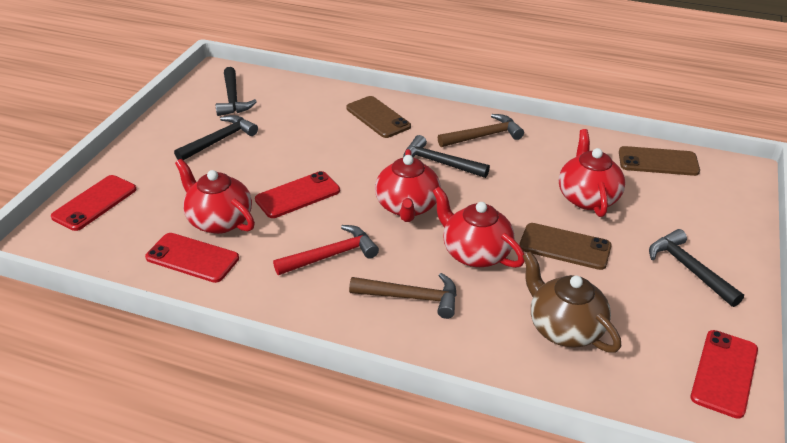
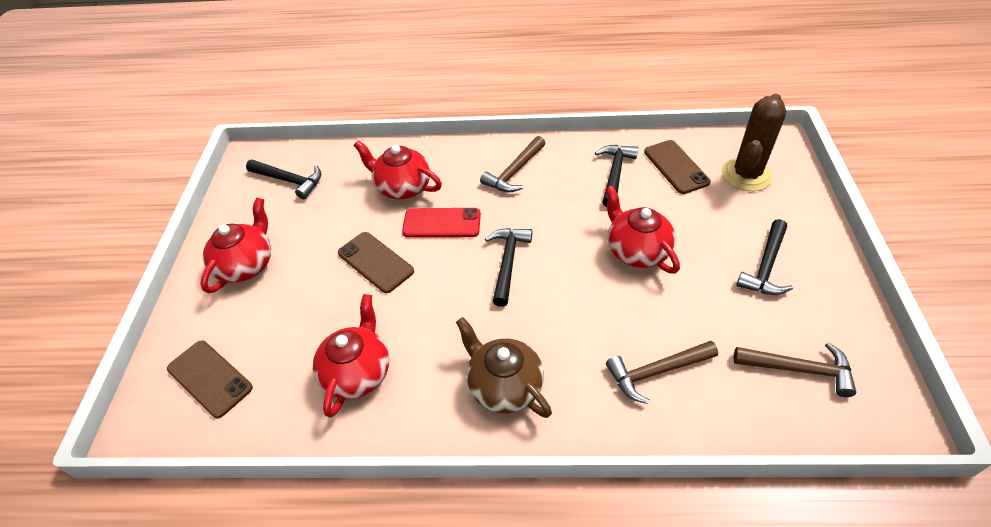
brown cactus: 0 -> 1
brown hammer: 2 -> 3
red hammer: 1 -> 0
red phone: 4 -> 1

